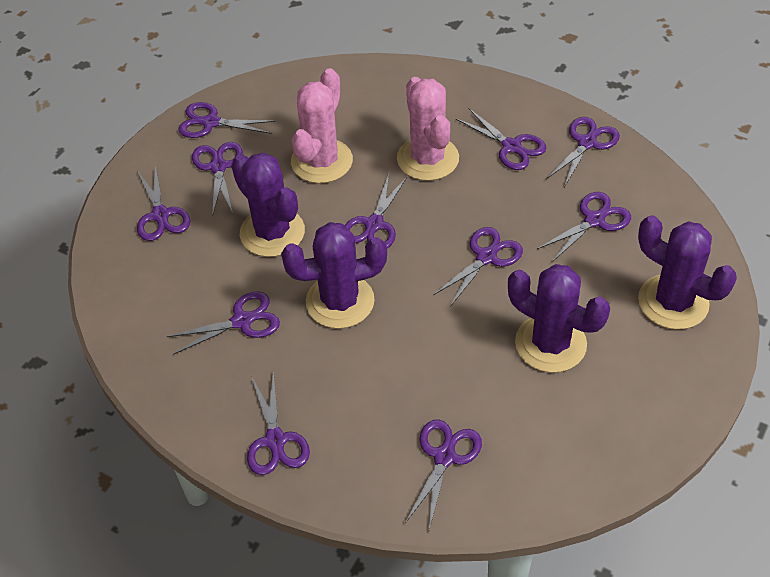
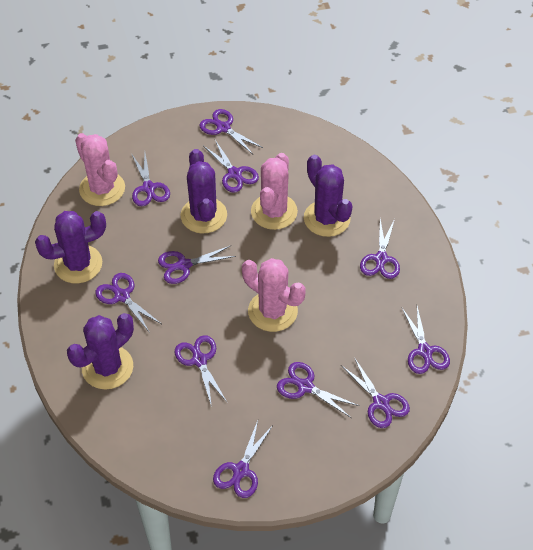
pink cactus: 2 -> 3

